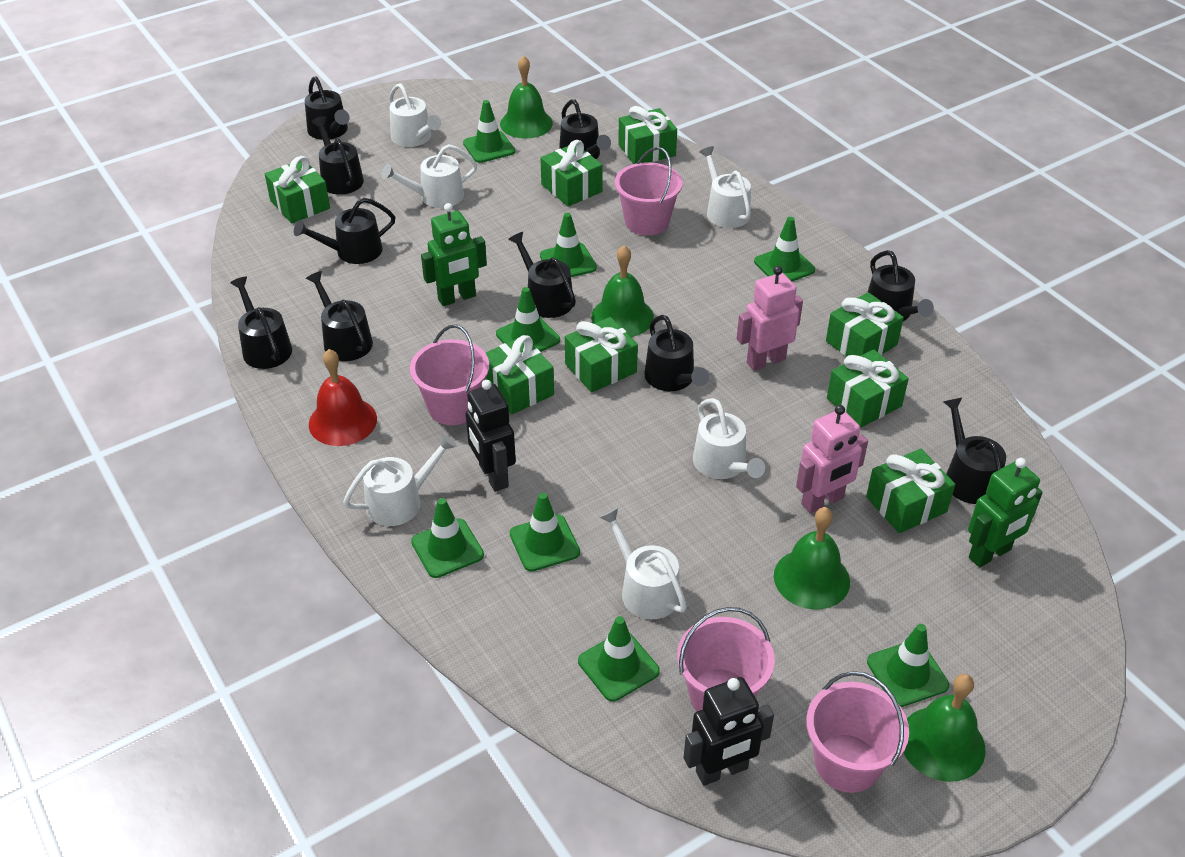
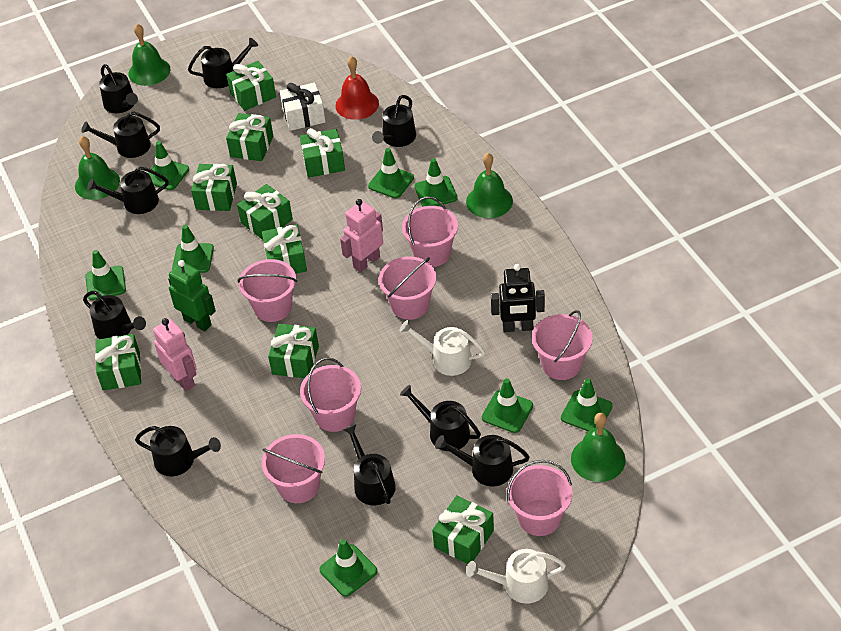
black robot: 2 -> 1
green gift: 8 -> 9
green robot: 2 -> 1
pink bucket: 4 -> 7
white gift: 0 -> 1
white watering can: 6 -> 2

